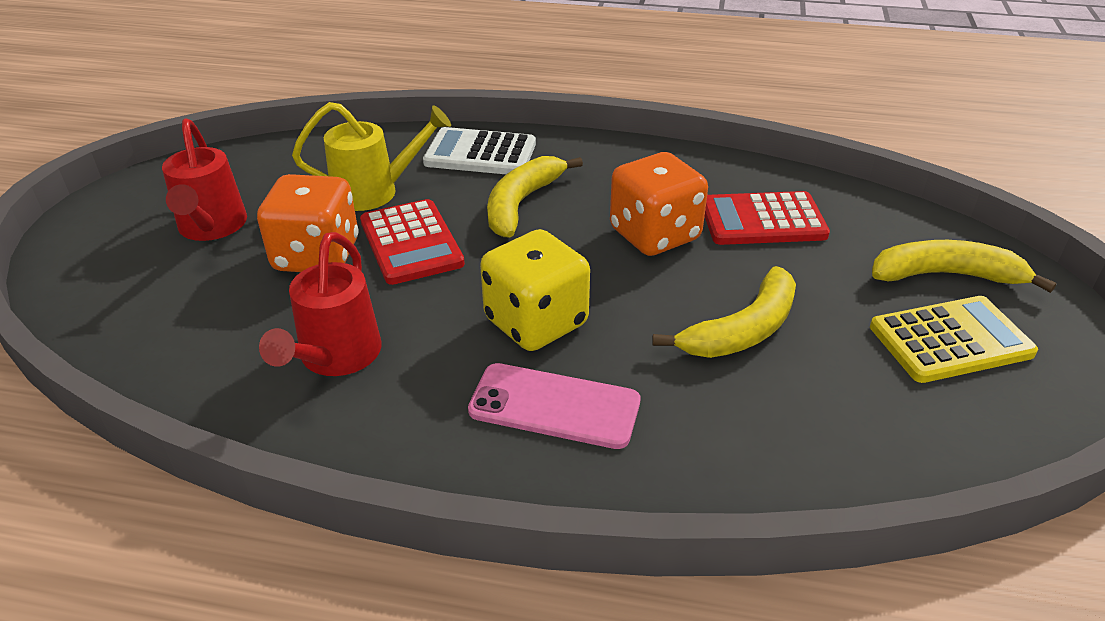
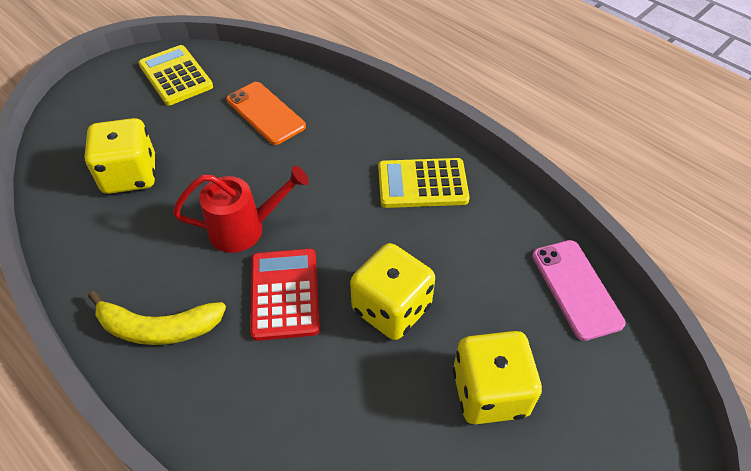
orange dice: 2 -> 0
orange phone: 0 -> 1
red calculator: 2 -> 1
red watering can: 2 -> 1
white calculator: 1 -> 0
yellow banana: 3 -> 1
yellow calculator: 1 -> 2
yellow dice: 1 -> 3
yellow watering can: 1 -> 0

